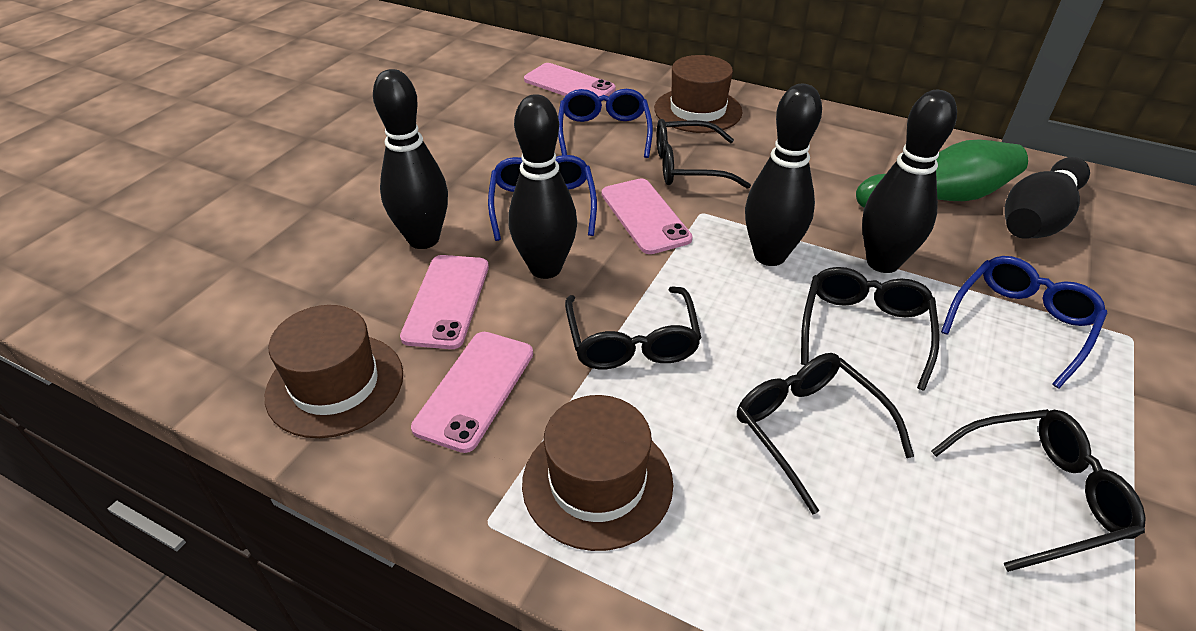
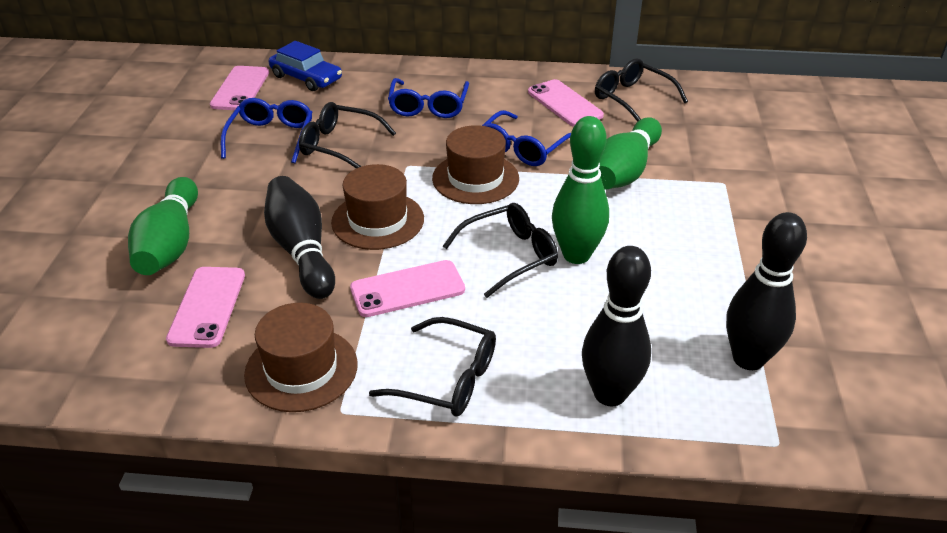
black bowling pin: 5 -> 3
black glasses: 5 -> 4
blue car: 0 -> 1
green bowling pin: 1 -> 3

